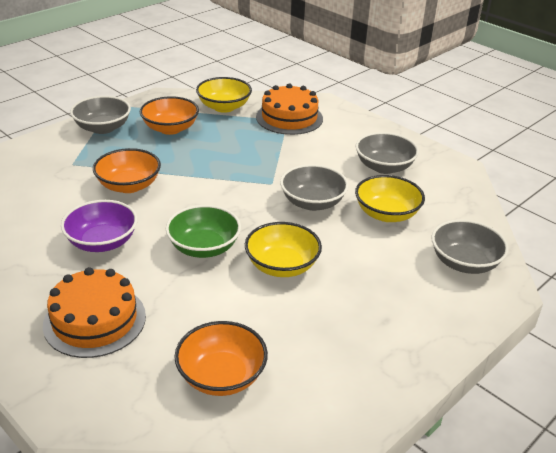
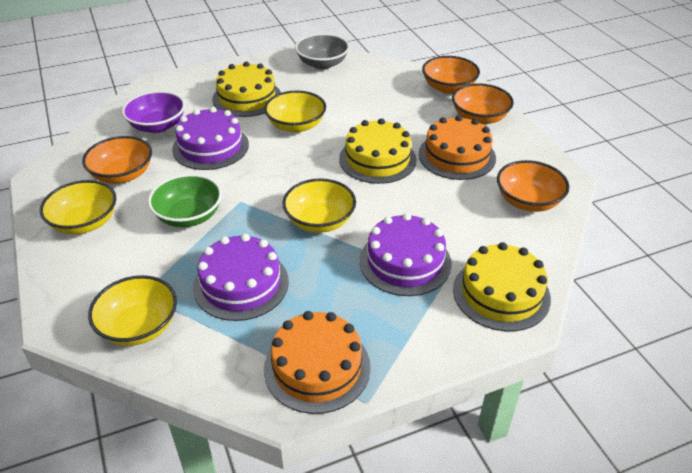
grey bowl: 4 -> 1
orange bowl: 3 -> 4
purple cake: 0 -> 3
yellow bowl: 3 -> 4
yellow cake: 0 -> 3

